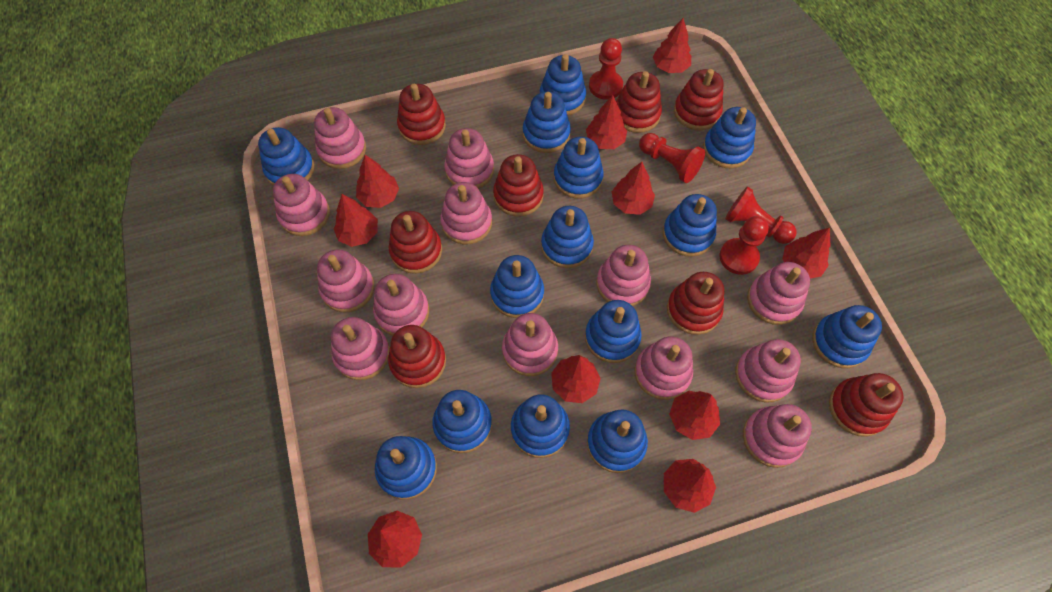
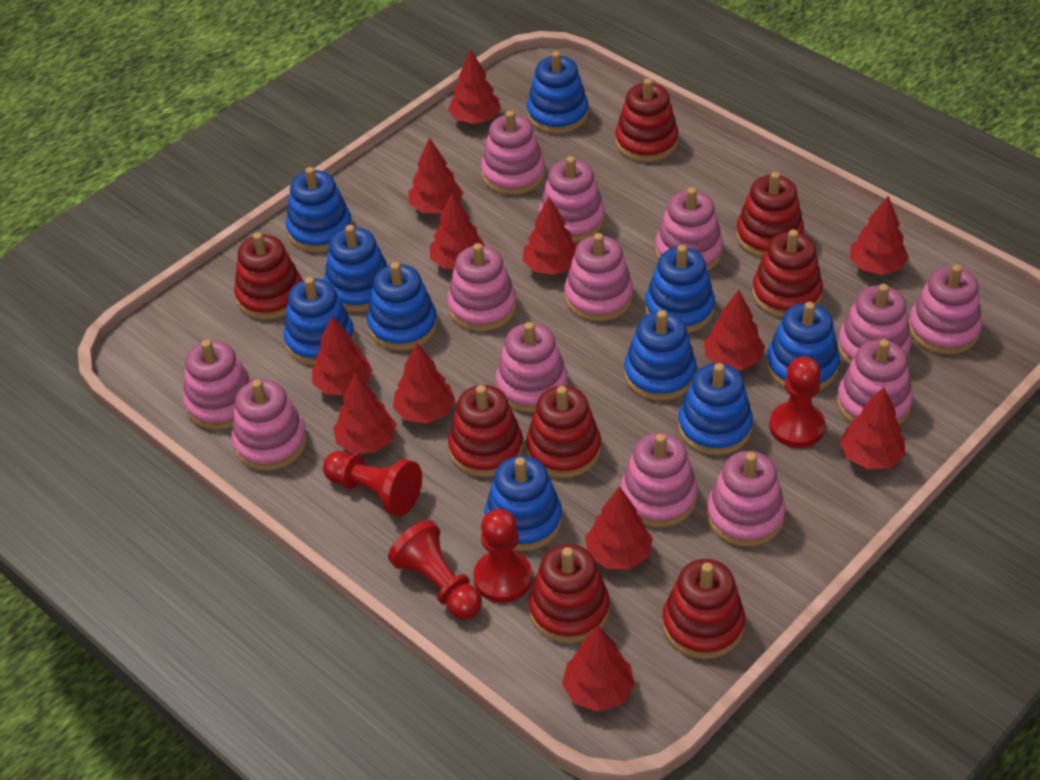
blue stacking toy: 14 -> 10
red tree: 10 -> 12

